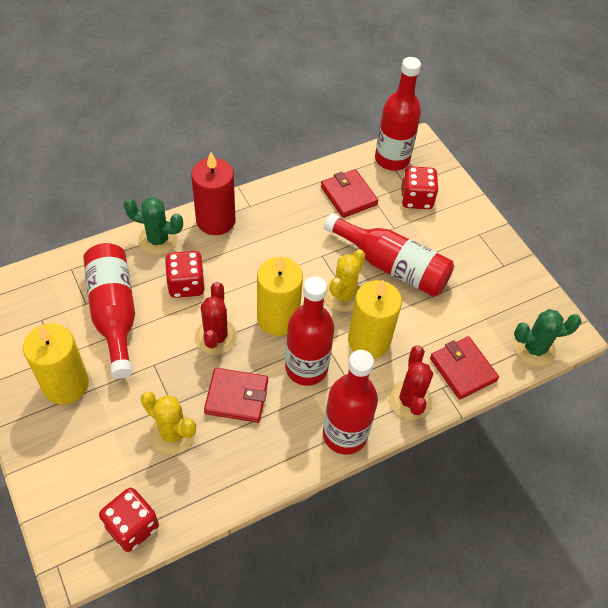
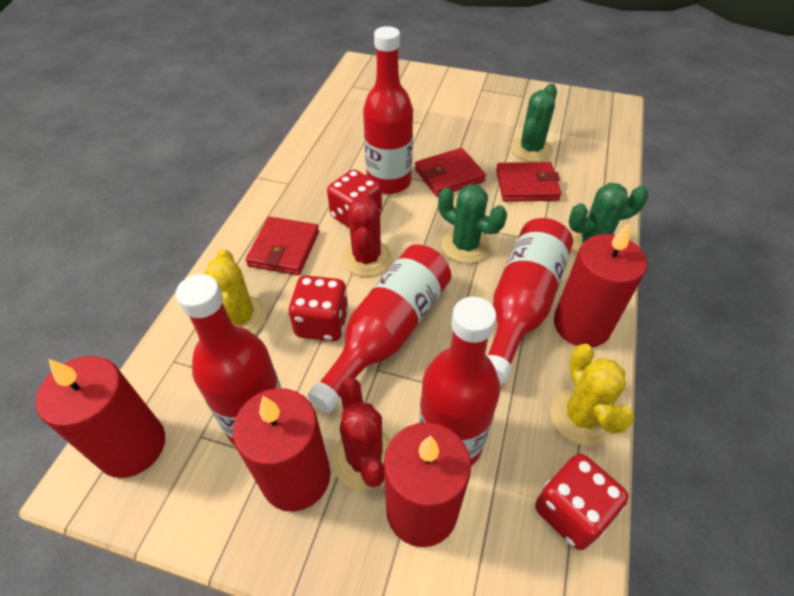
green cactus: 2 -> 3
red candle: 1 -> 4
yellow candle: 3 -> 0

